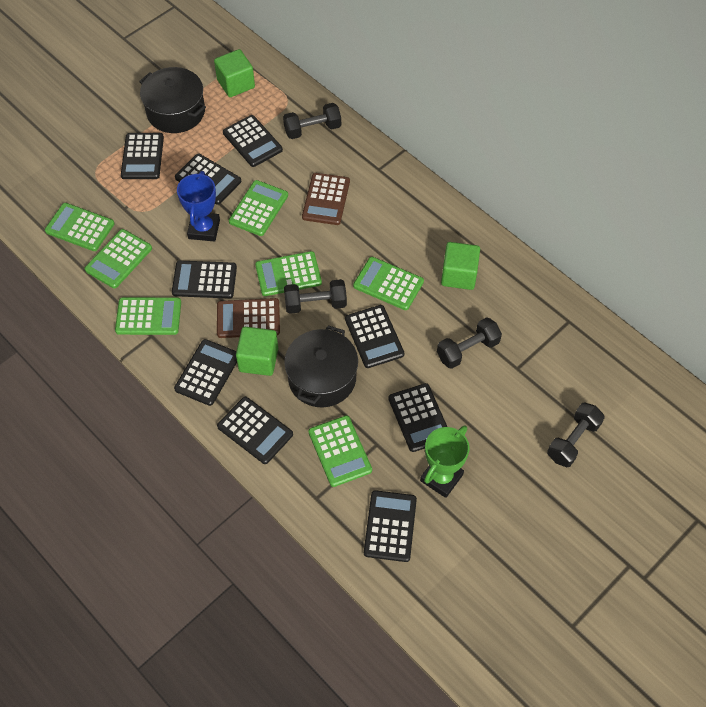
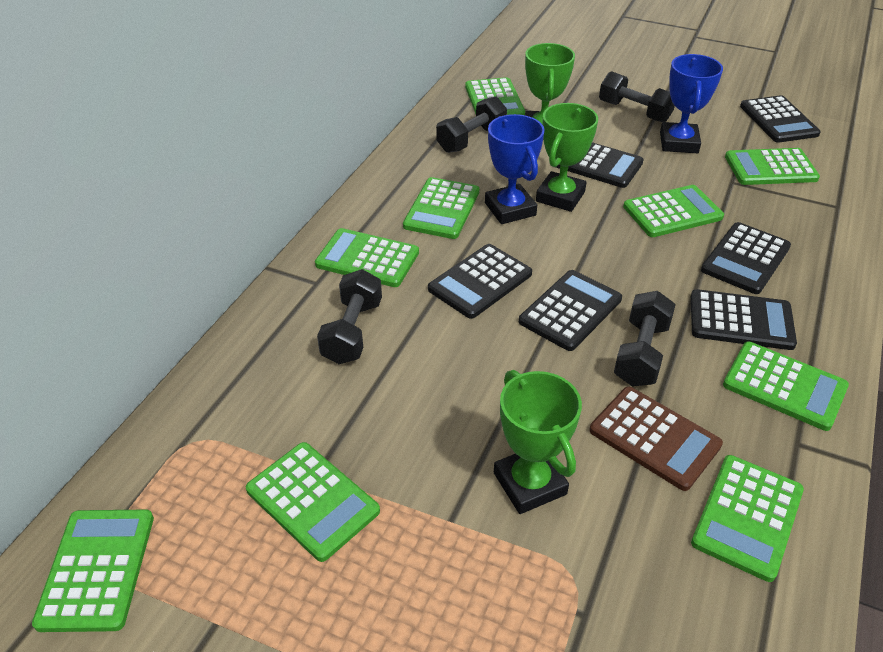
black calculator: 9 -> 6
black pot: 2 -> 0
blue trophy: 1 -> 2
brown calculator: 2 -> 1
green calculator: 7 -> 9
green cube: 3 -> 0
green trophy: 1 -> 3

